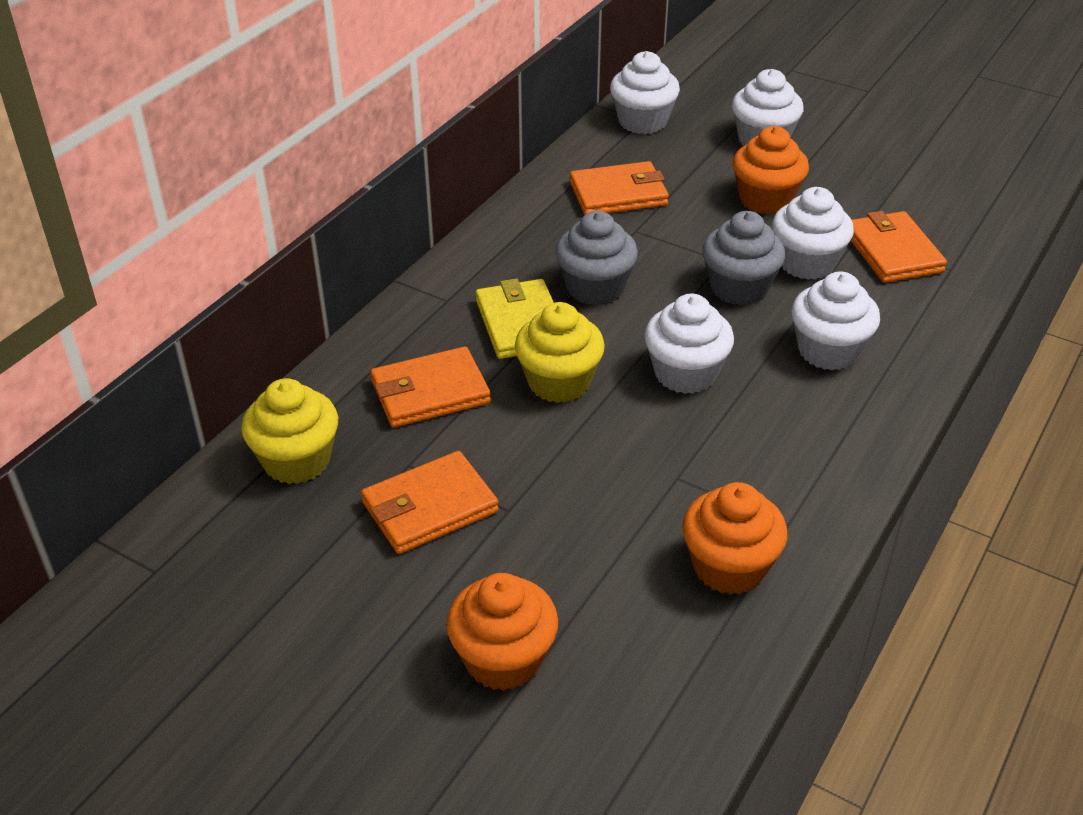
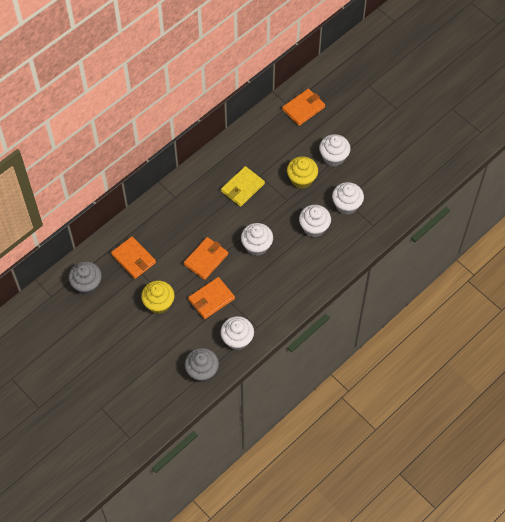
orange cupcake: 3 -> 0

